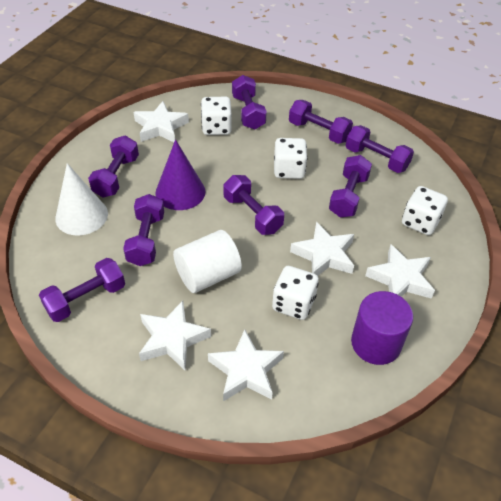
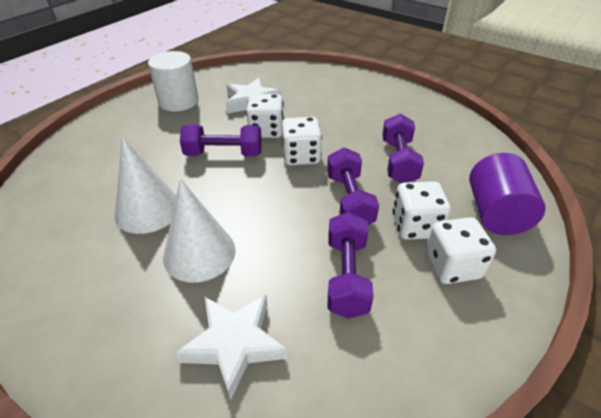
purple cone: 1 -> 0
purple dumbbell: 8 -> 4
white cone: 1 -> 2
white star: 5 -> 2

